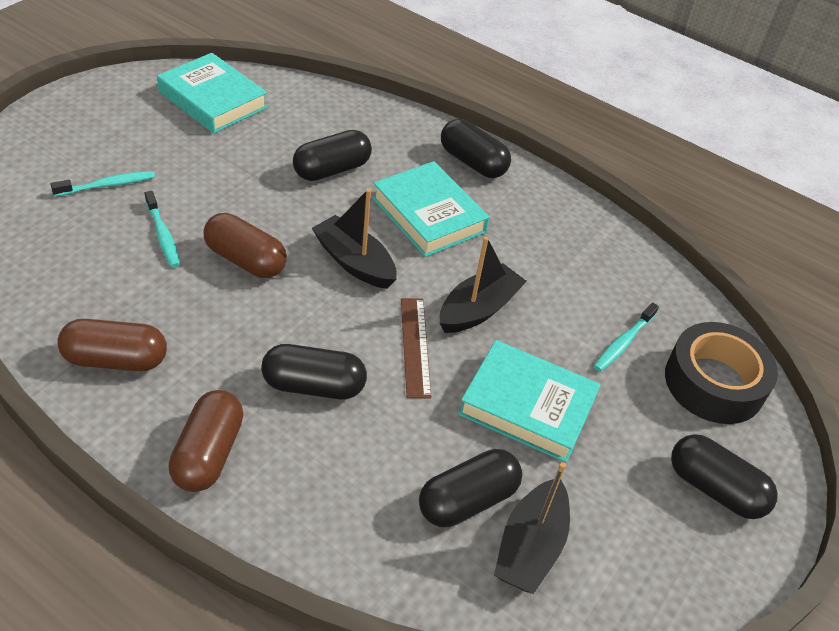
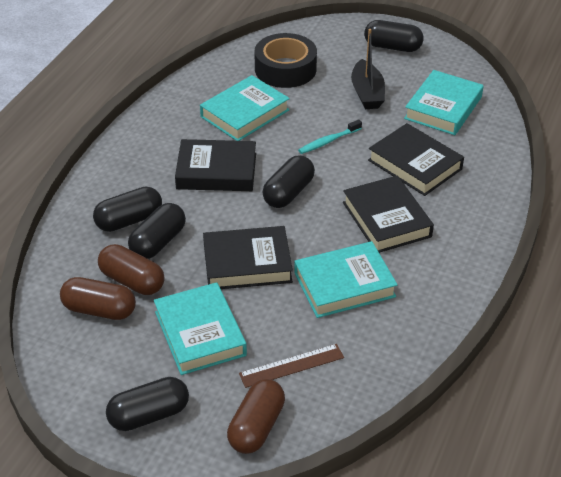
black boat: 3 -> 1
black book: 0 -> 4
turquoise book: 3 -> 4
turquoise toothbrush: 3 -> 1

